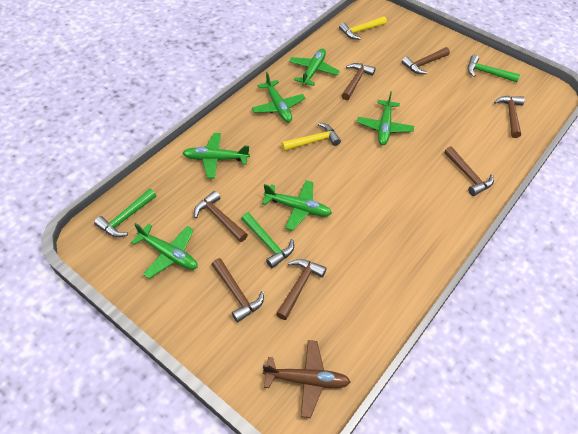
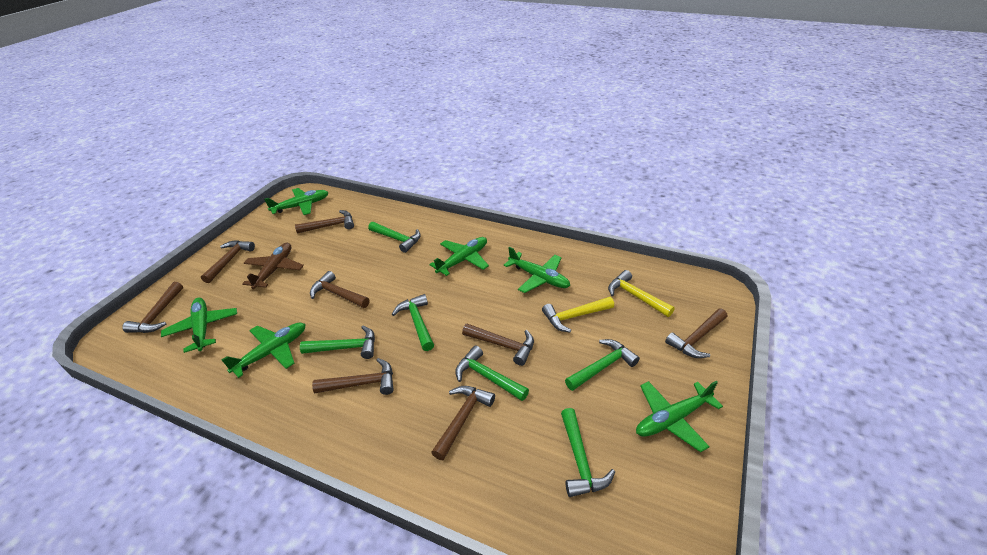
brown hammer: 7 -> 8
green hammer: 3 -> 6

